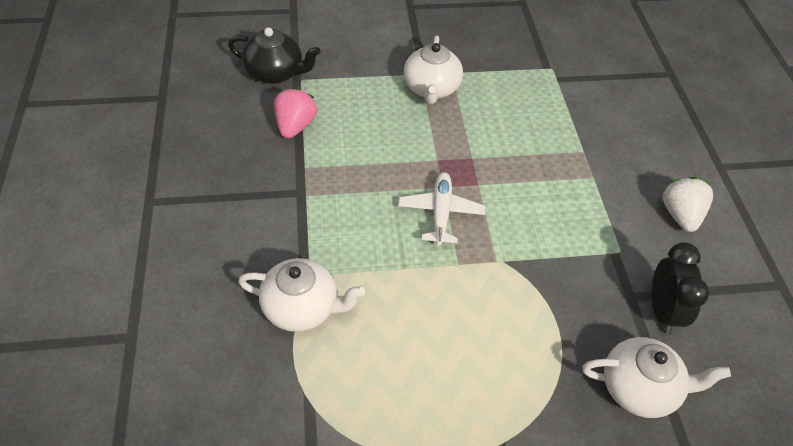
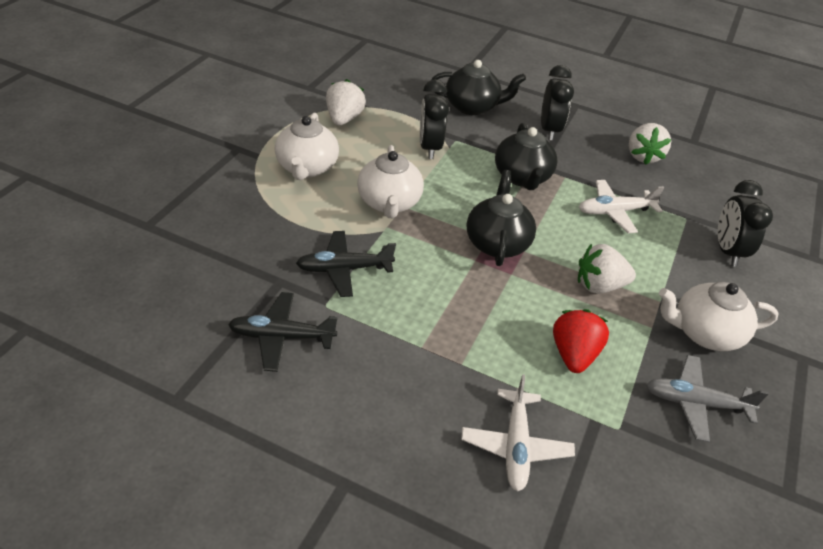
black clock: 1 -> 3
black plane: 0 -> 2
black teapot: 1 -> 3
grey plane: 0 -> 1
pink strawberry: 1 -> 0
red strawberry: 0 -> 1
white plane: 1 -> 2
white strawberry: 1 -> 3

